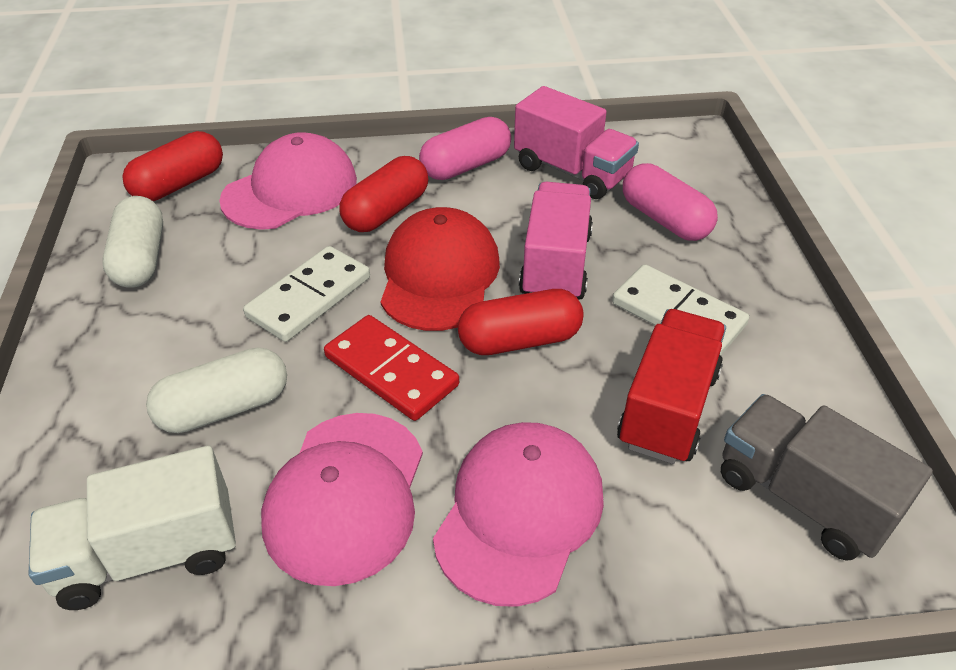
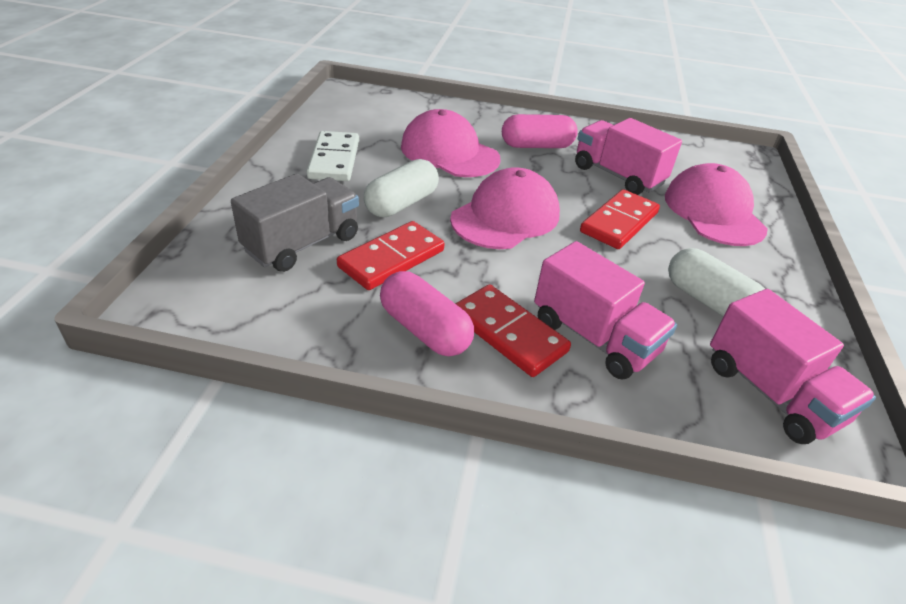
pink truck: 2 -> 3
red cap: 1 -> 0
red capsule: 3 -> 0
red domino: 1 -> 3
red truck: 1 -> 0
white domino: 2 -> 1
white truck: 1 -> 0

